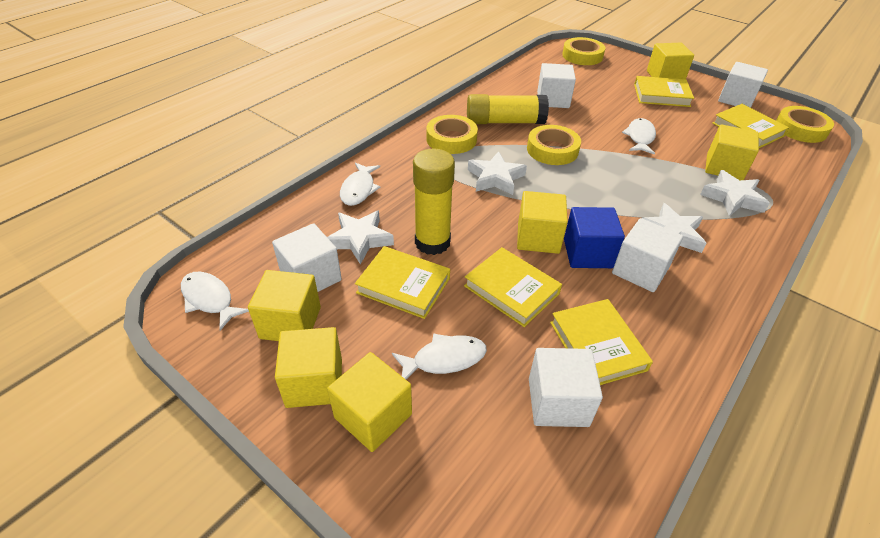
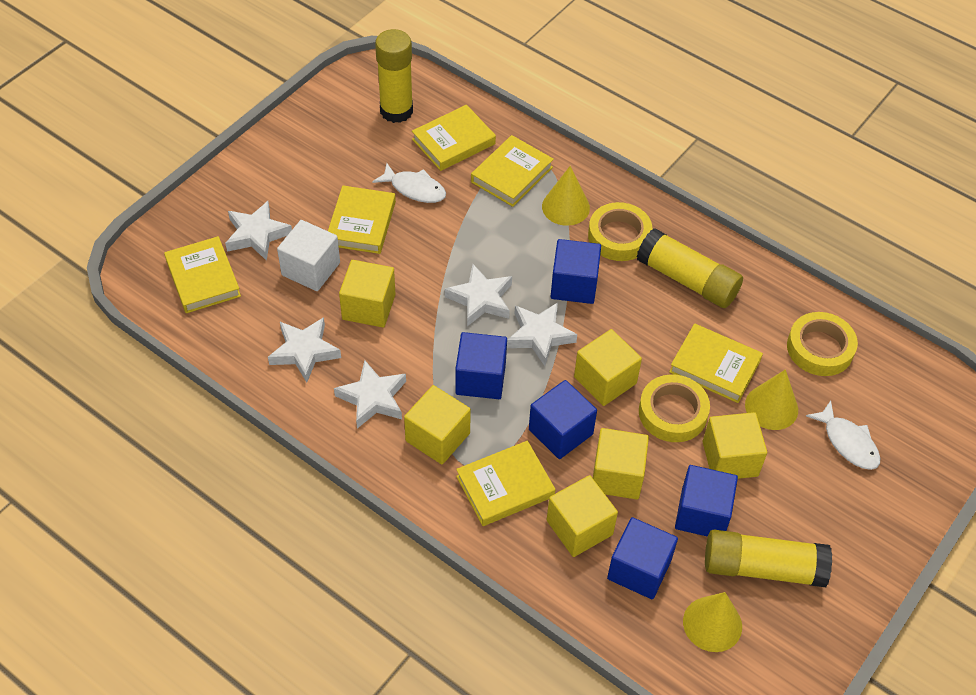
blue cube: 1 -> 5
white cube: 5 -> 1
white fish: 4 -> 2
white star: 4 -> 5
yellow book: 5 -> 6
yellow cone: 0 -> 3
yellow glue stick: 2 -> 3
yellow tape: 4 -> 3

